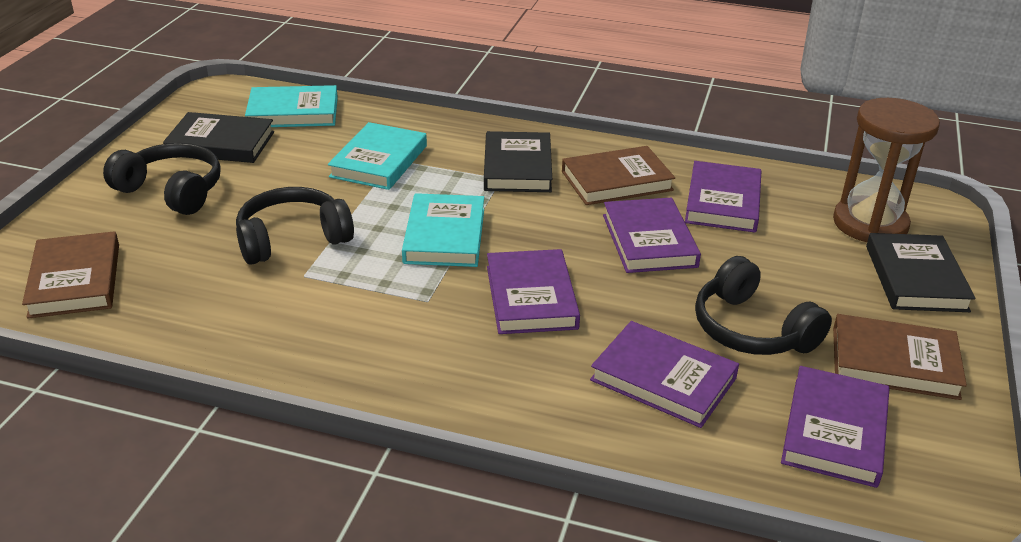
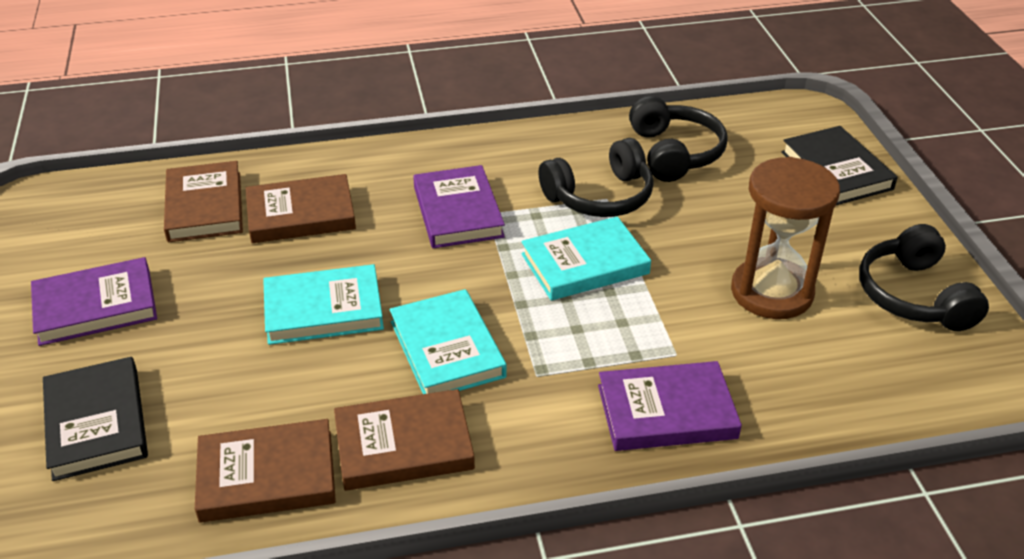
black book: 3 -> 2
brown book: 3 -> 4
purple book: 5 -> 3

